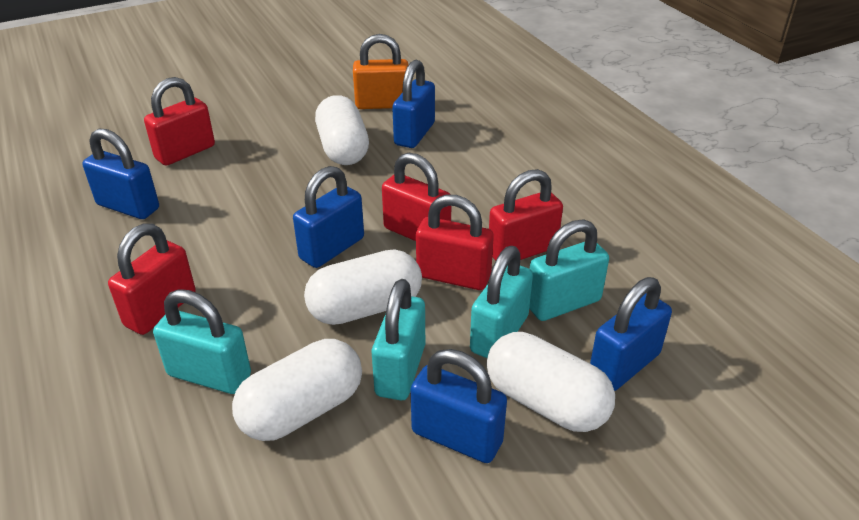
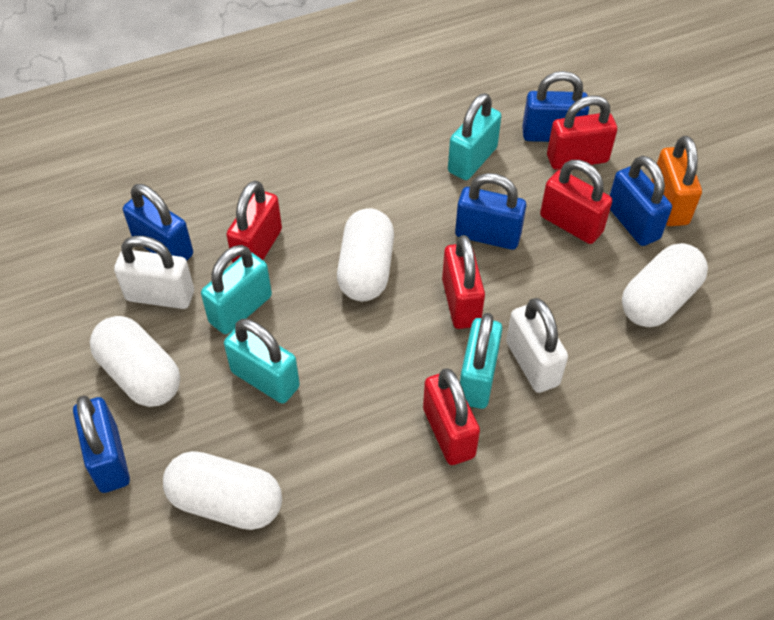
white padlock: 0 -> 2

